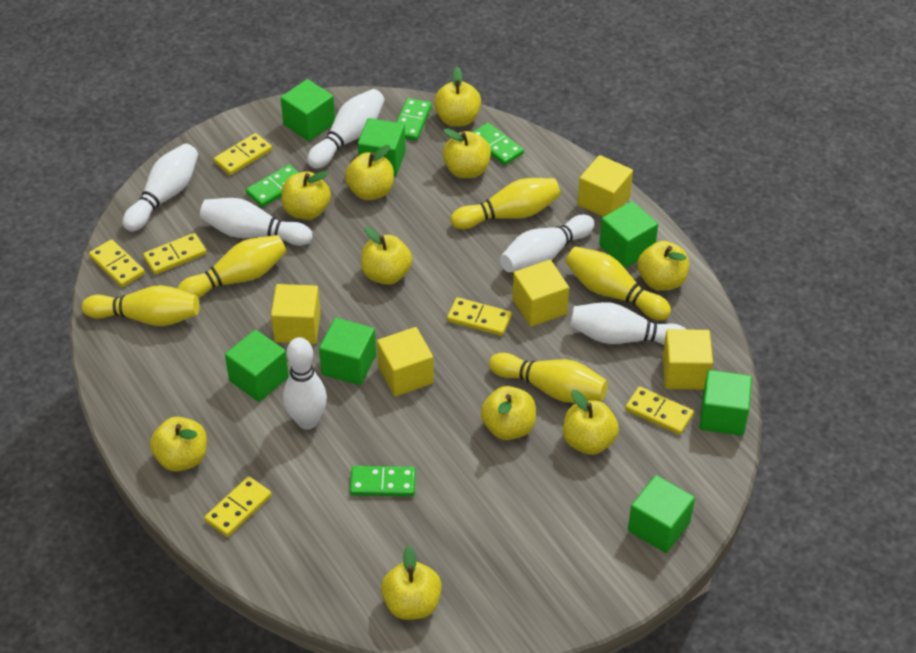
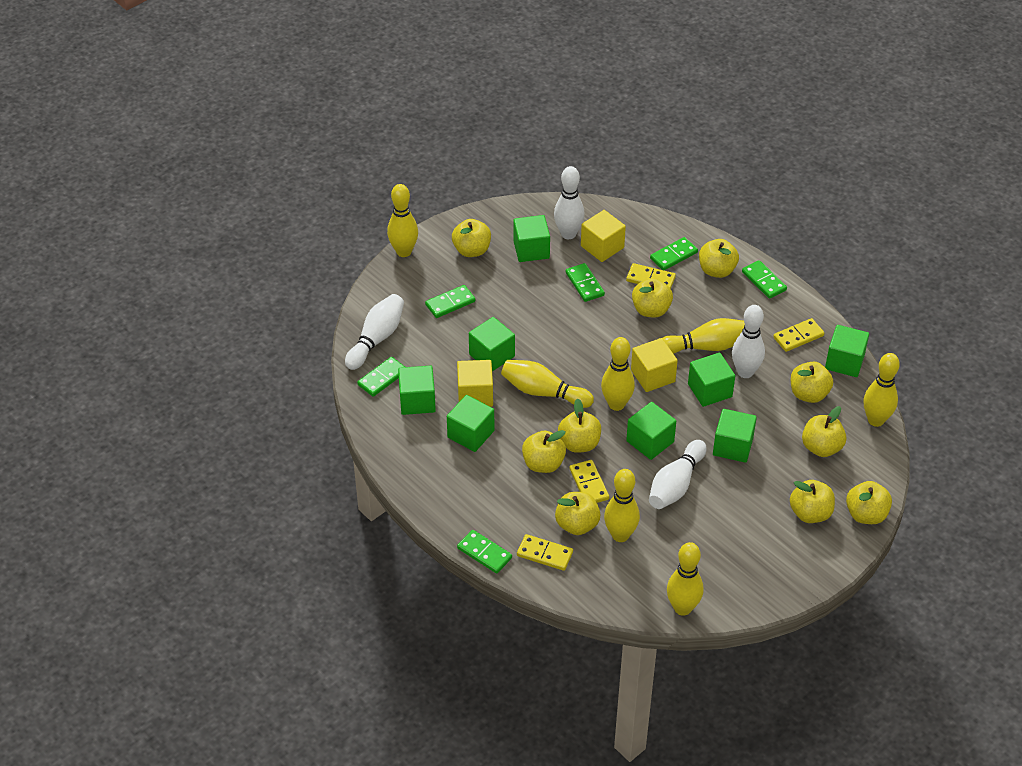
green cube: 7 -> 8
green domino: 4 -> 6
white bowling pin: 6 -> 4
yellow bowling pin: 5 -> 7
yellow cube: 5 -> 3
yellow domino: 6 -> 4

